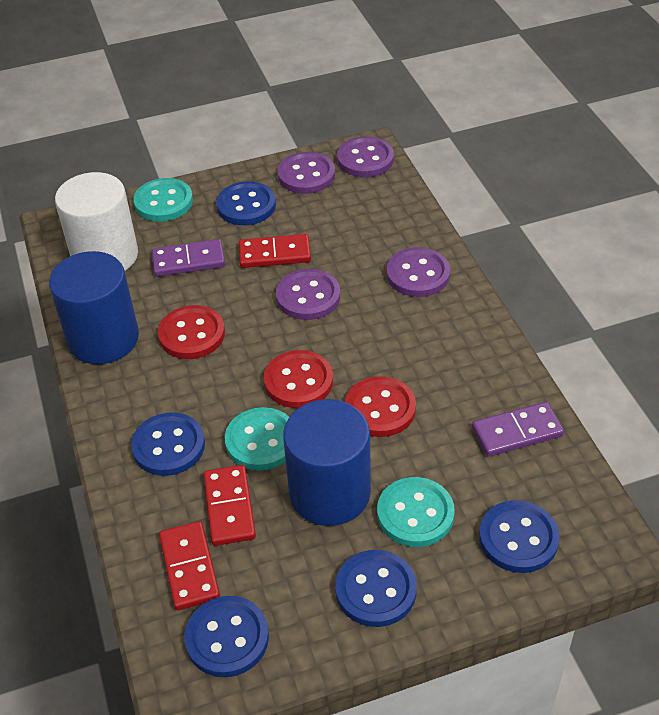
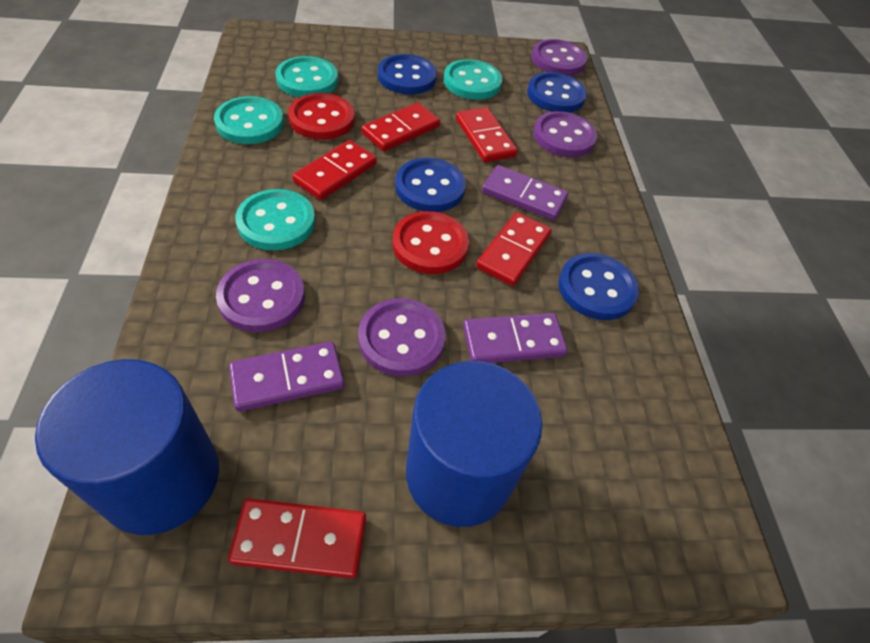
blue button: 5 -> 4
purple domino: 2 -> 3
red button: 3 -> 2
red domino: 3 -> 5
turquoise button: 3 -> 4
white cylinder: 1 -> 0

